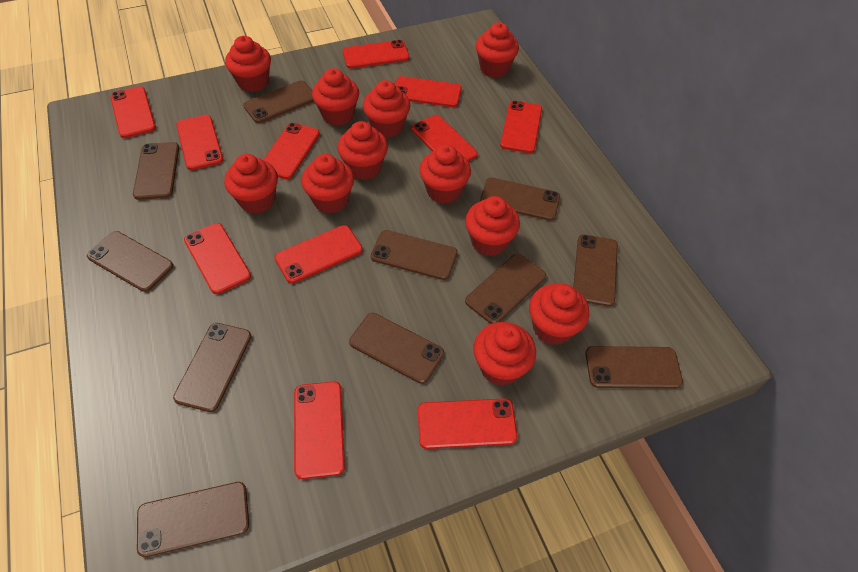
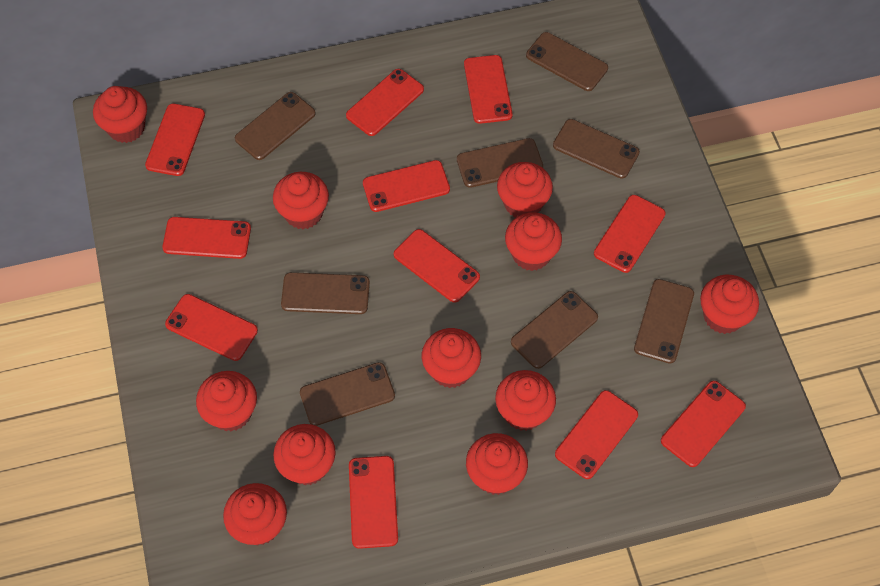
brown phone: 11 -> 8

